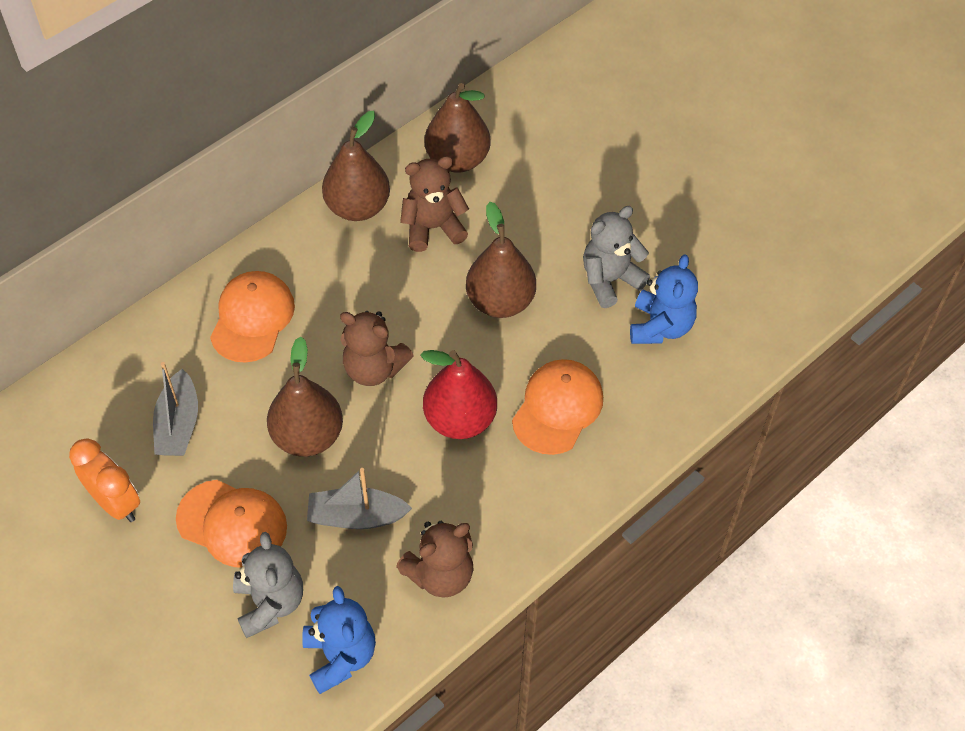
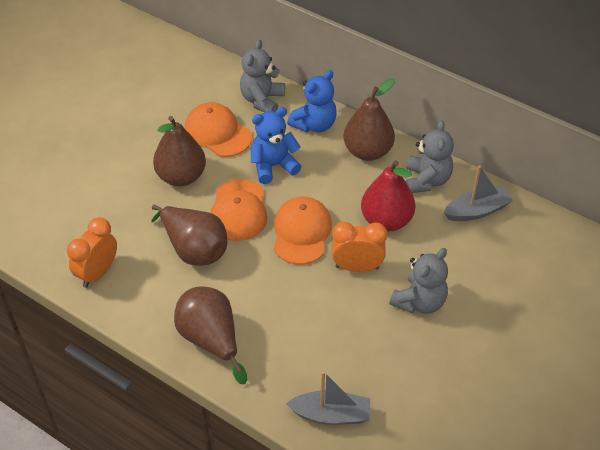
brown teddy bear: 3 -> 0
grey teddy bear: 2 -> 3
orange clock: 1 -> 2

